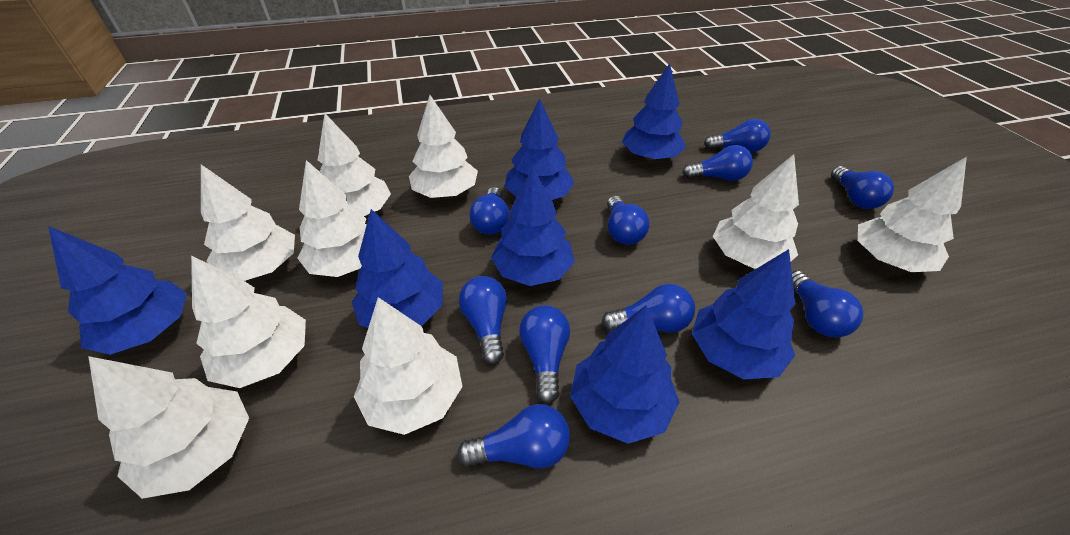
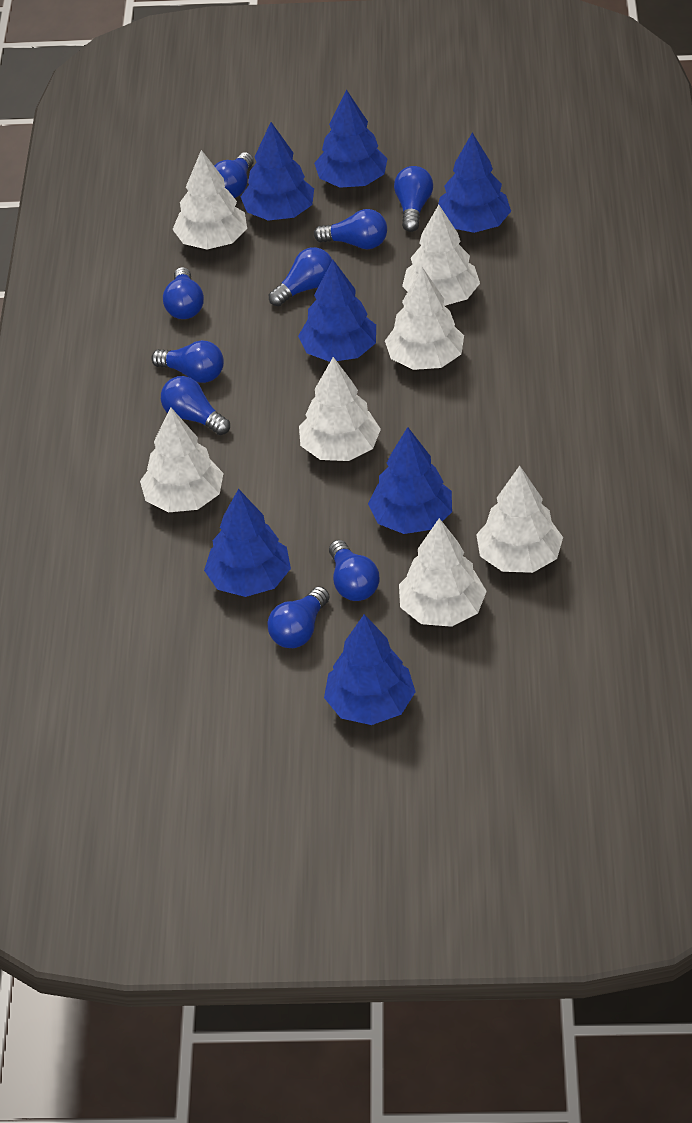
blue light bulb: 10 -> 9
white tree: 9 -> 7

